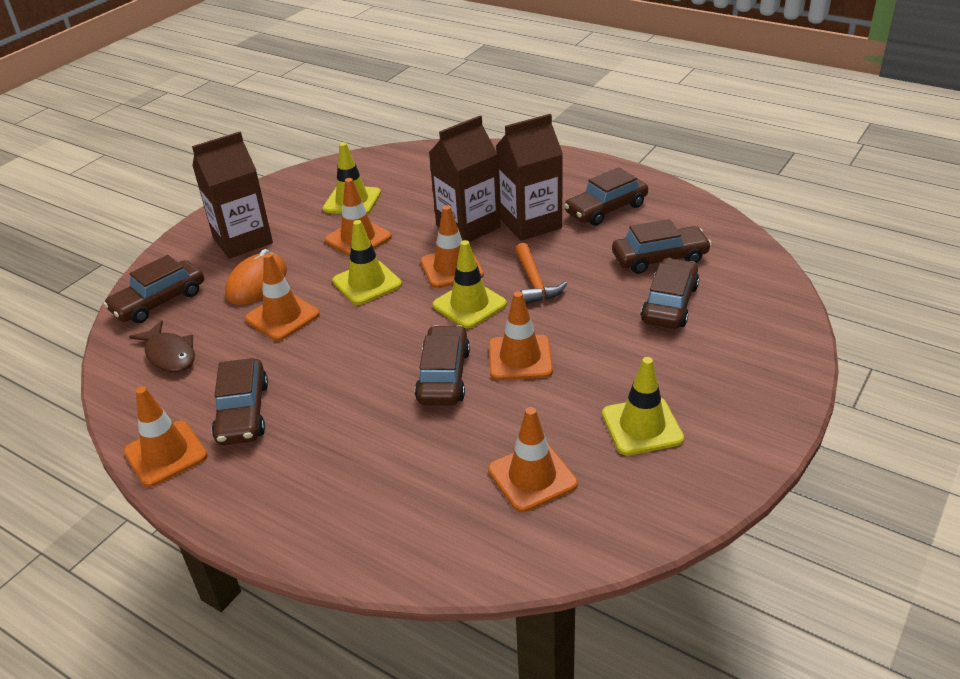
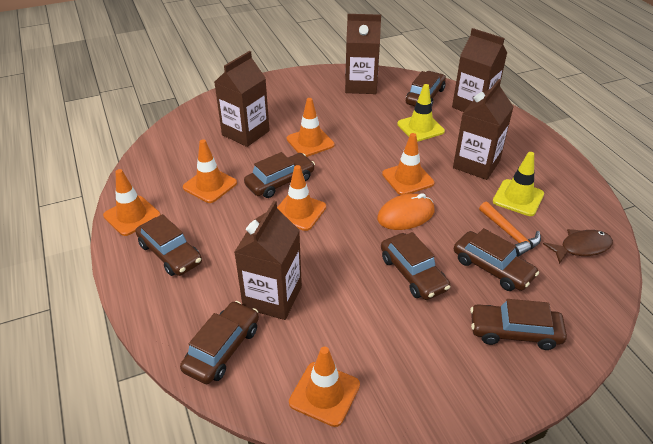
brown car: 6 -> 7
brown carton: 3 -> 5
yellow traffic cone: 4 -> 2

